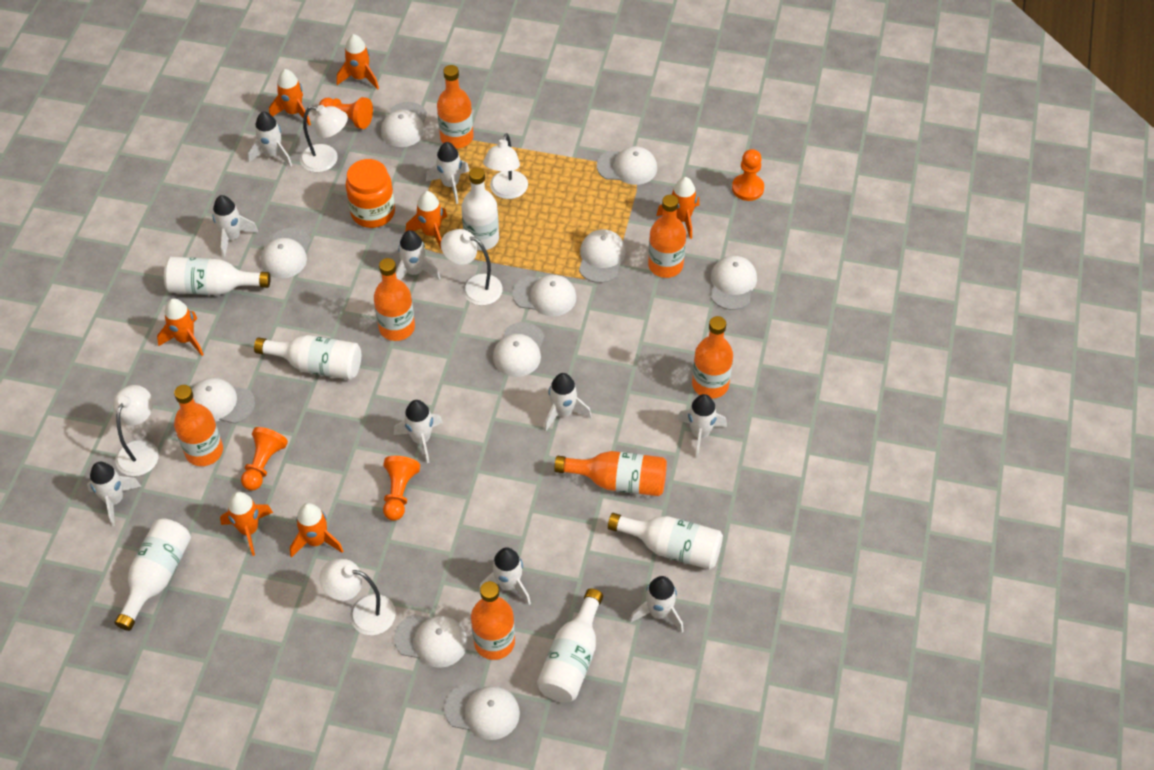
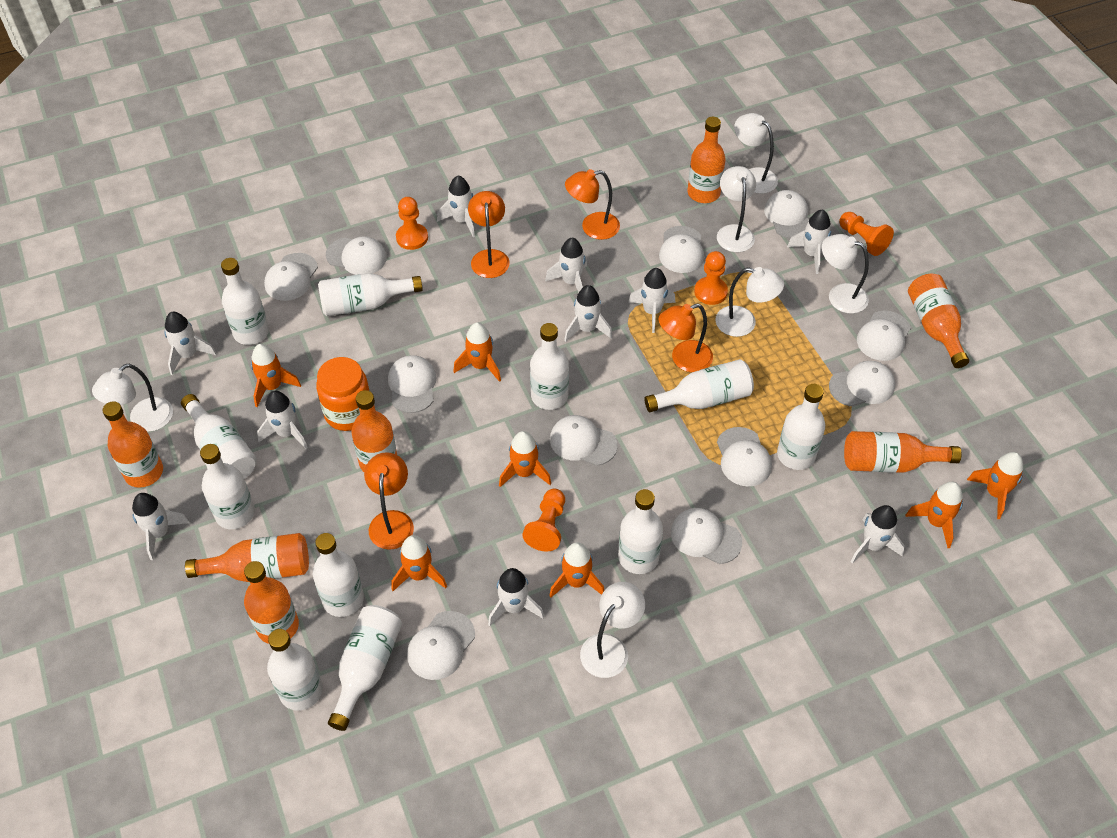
orange lamp: 0 -> 4
white bottle: 6 -> 11
white cap: 10 -> 11
white lamp: 5 -> 6

